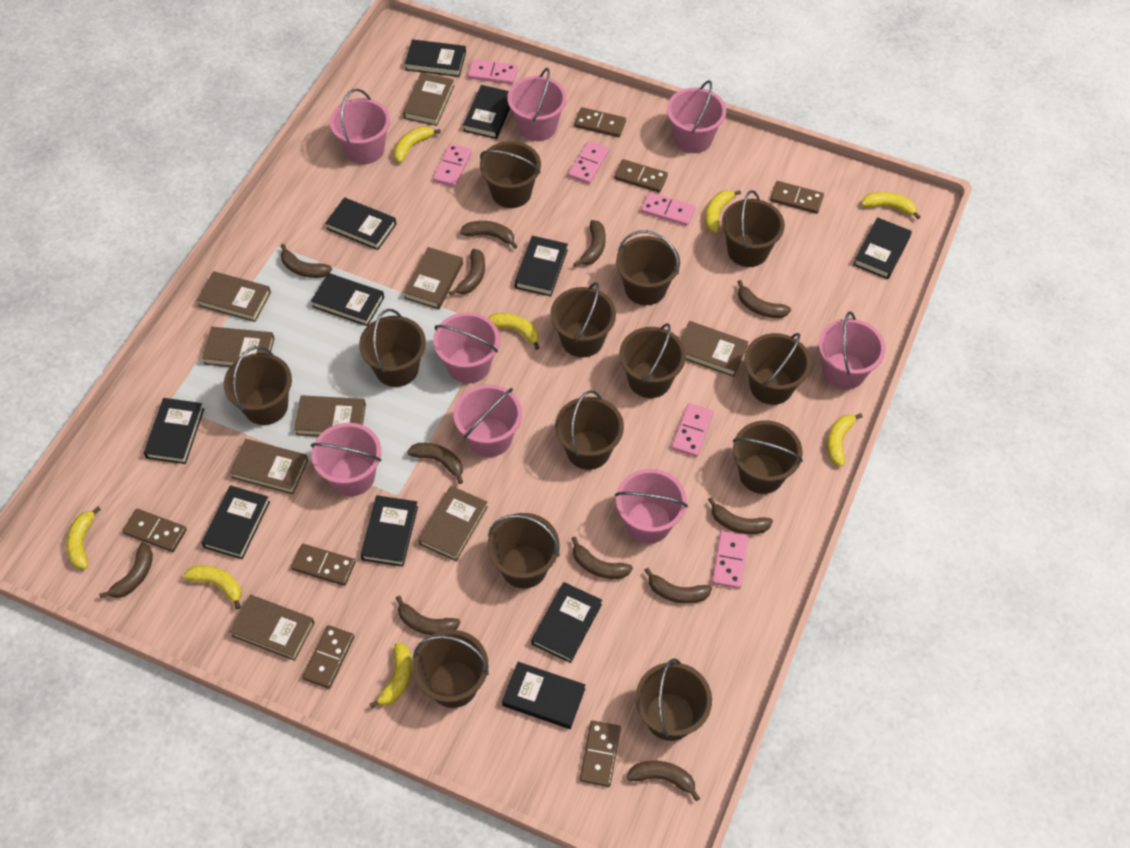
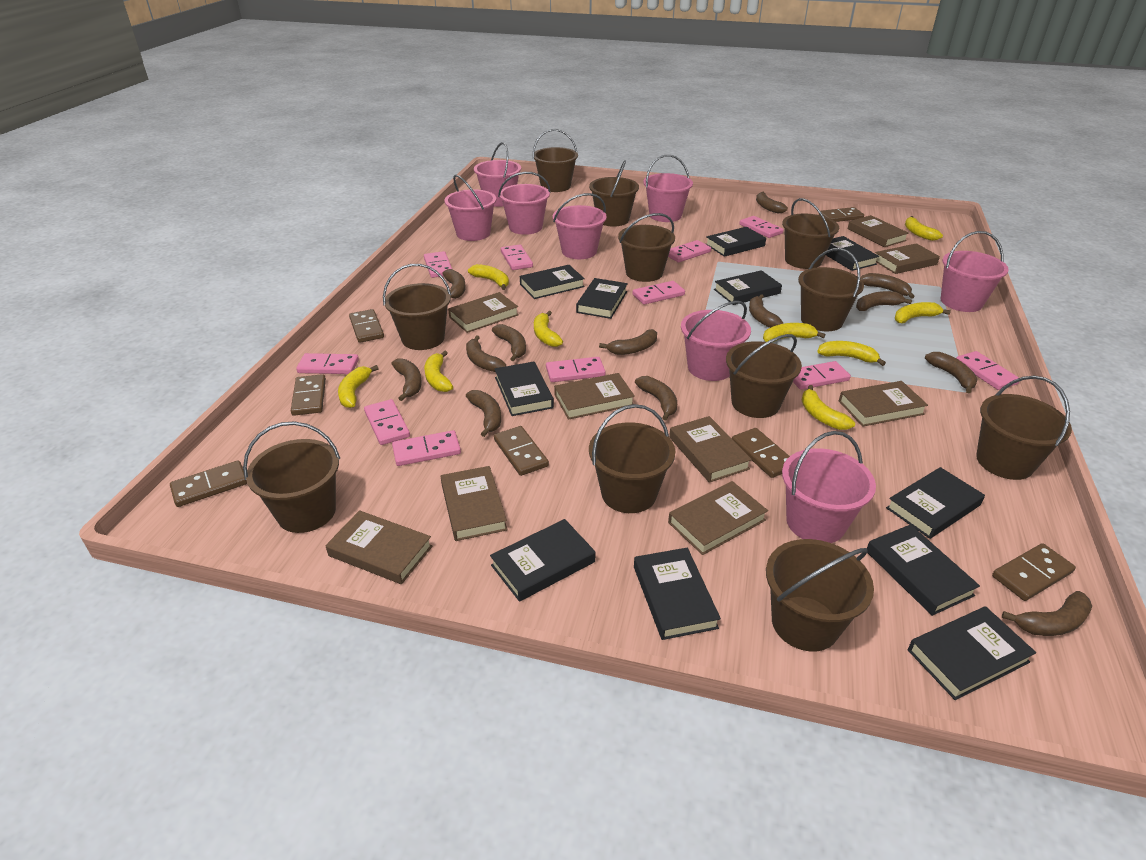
brown banana: 12 -> 13
brown bucket: 13 -> 11
pink domino: 6 -> 11
yellow banana: 8 -> 9

